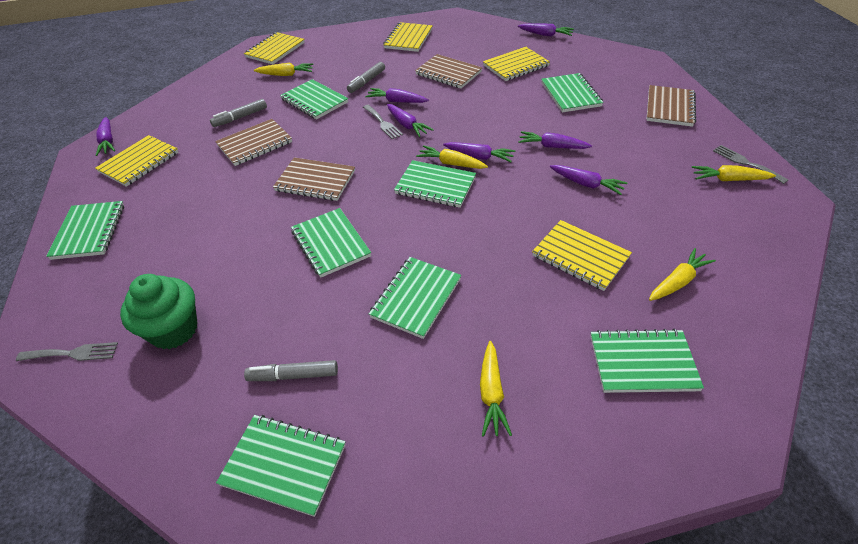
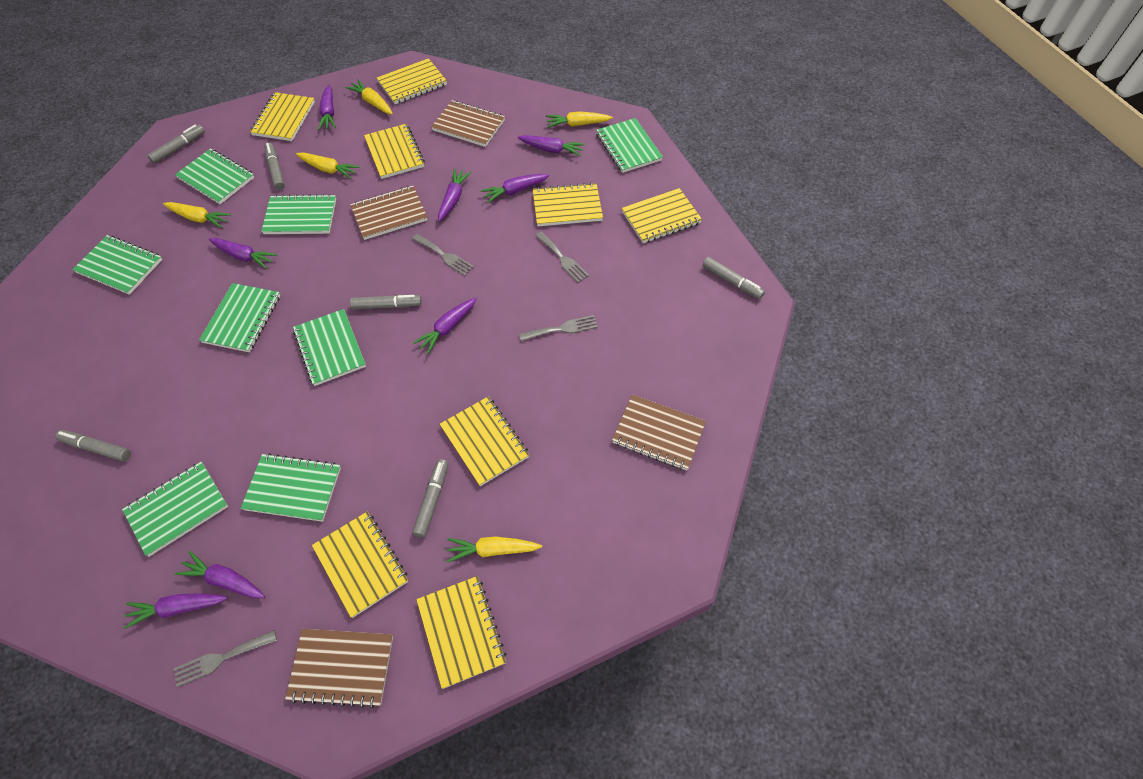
green cupcake: 1 -> 0
grey fork: 3 -> 4
grey marker: 3 -> 6
purple carrot: 7 -> 8
yellow notebook: 5 -> 8

